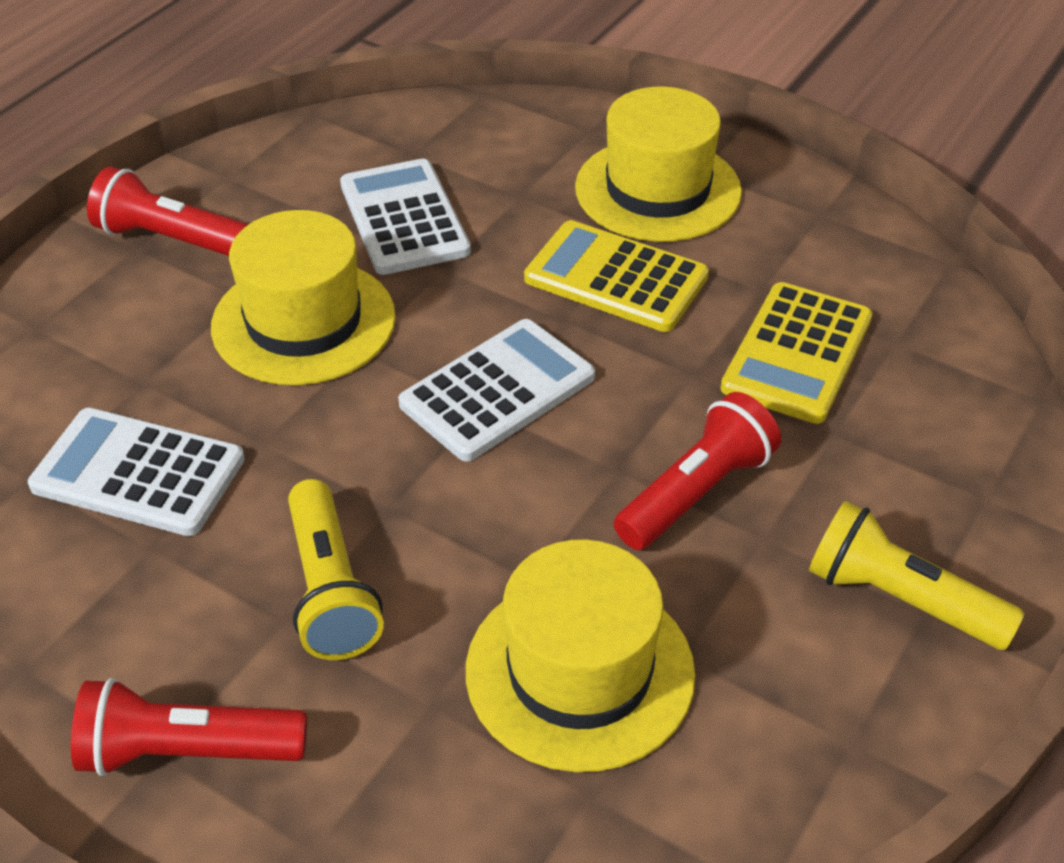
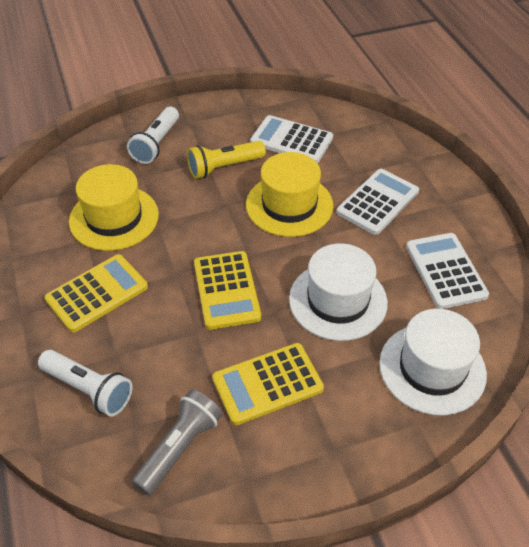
grey flashlight: 0 -> 1
red flashlight: 3 -> 0
white flashlight: 0 -> 2
white hat: 0 -> 2
yellow calculator: 2 -> 3
yellow flashlight: 2 -> 1
yellow hat: 3 -> 2

